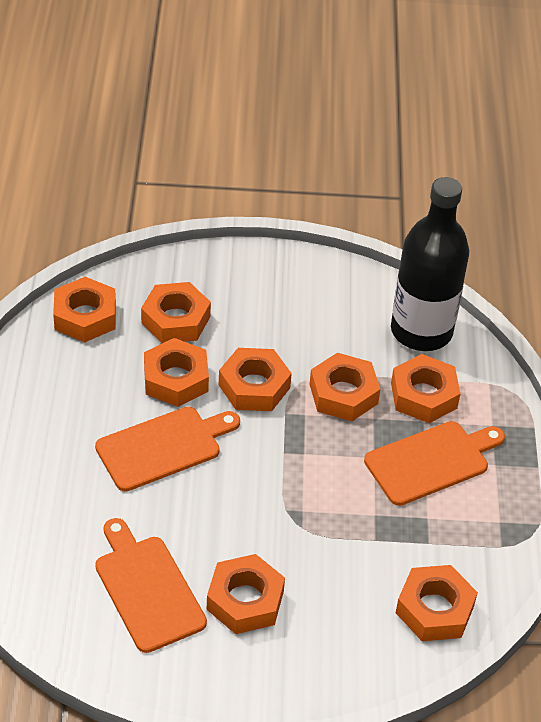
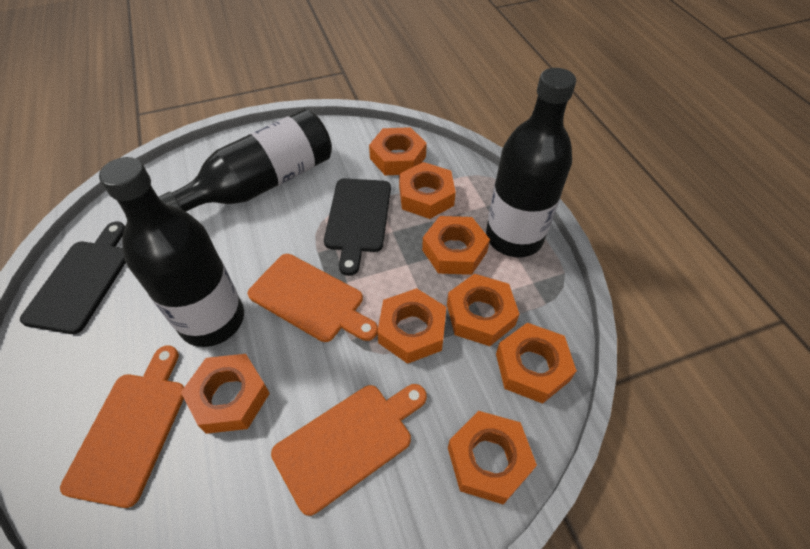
black bottle: 1 -> 3
black cutting board: 0 -> 2

